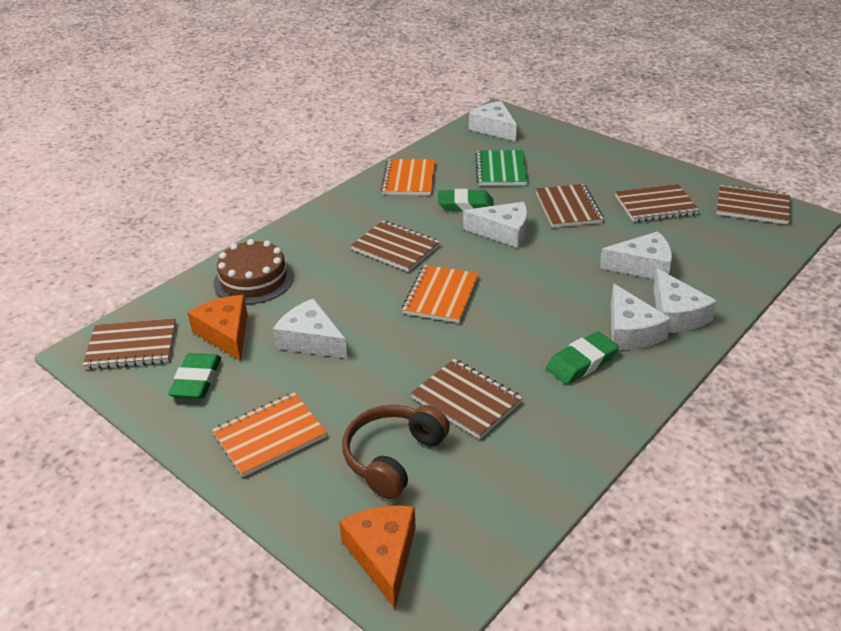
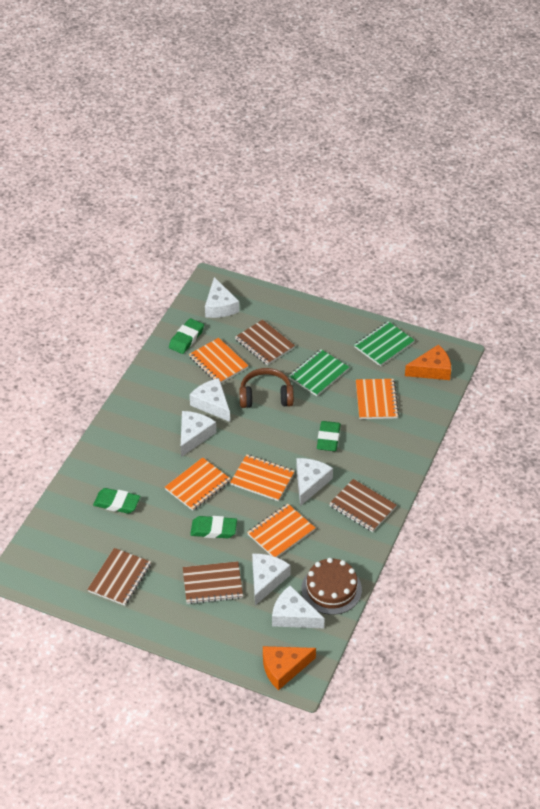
brown notebook: 6 -> 4
green eraser: 3 -> 4
green notebook: 1 -> 2
orange notebook: 3 -> 5

